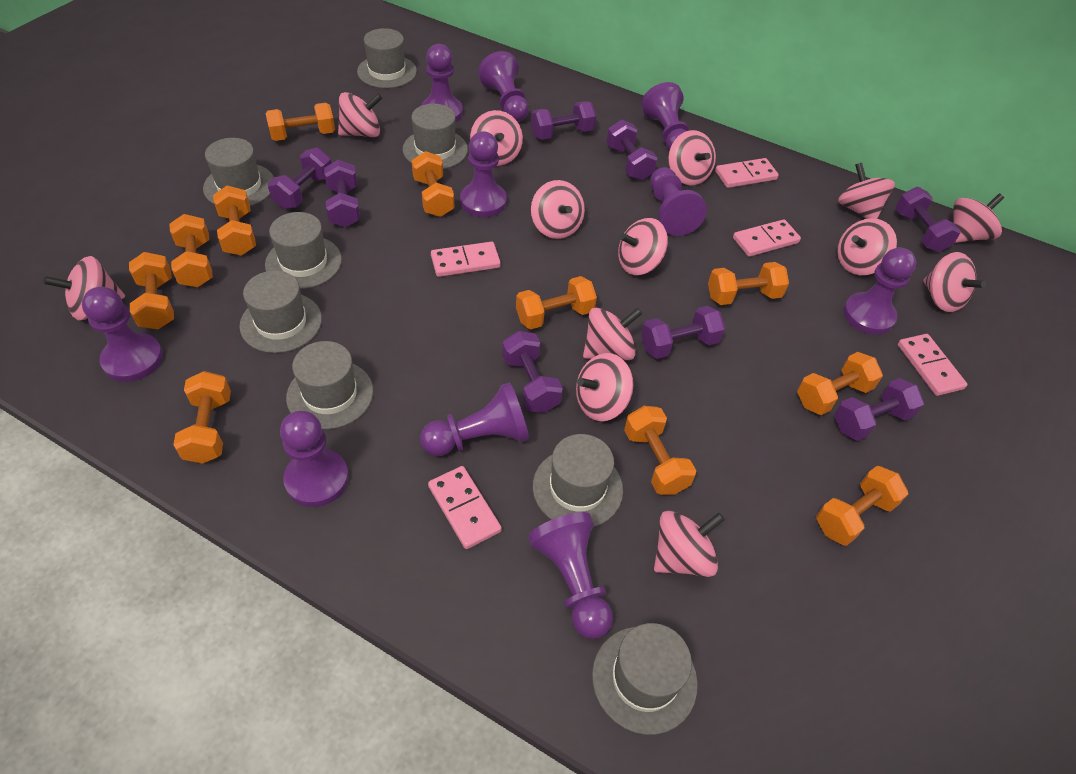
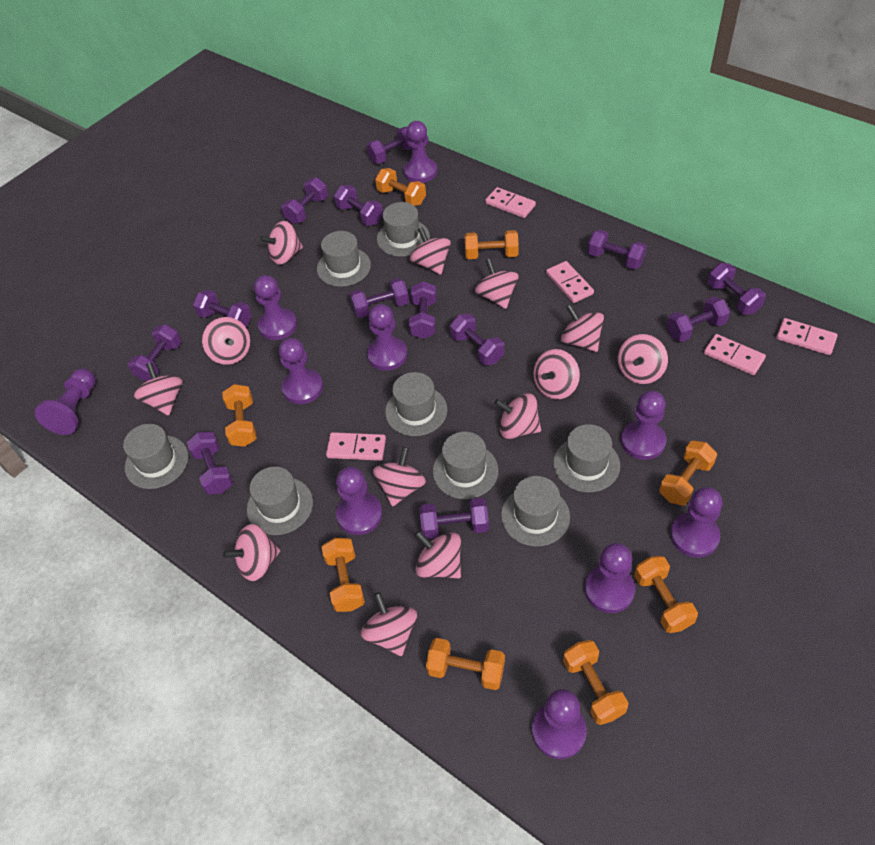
orange dumbbell: 11 -> 8
purple dumbbell: 8 -> 13

